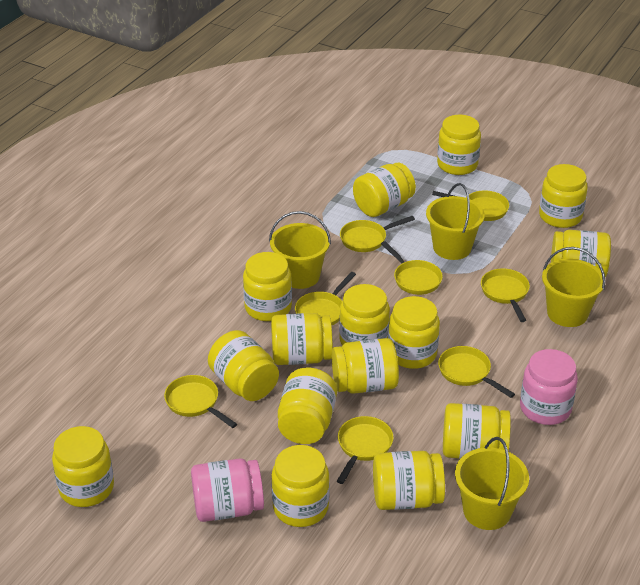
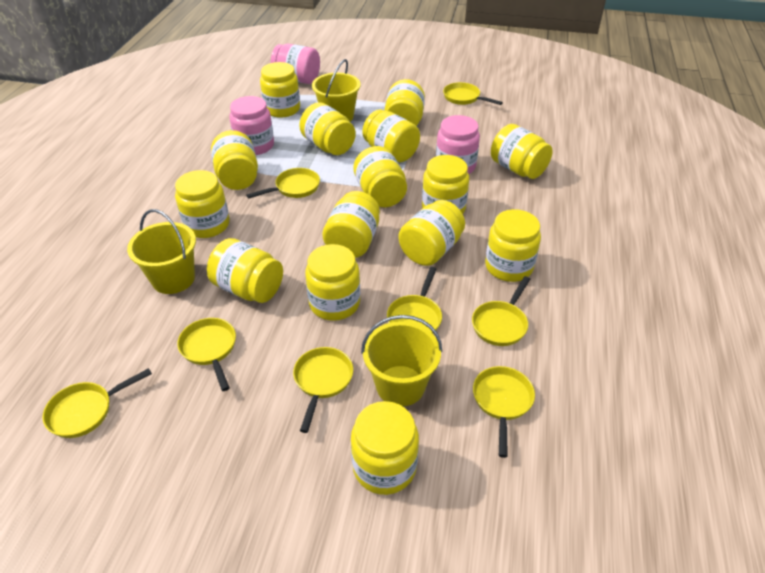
pink jar: 2 -> 3
yellow bucket: 4 -> 3

